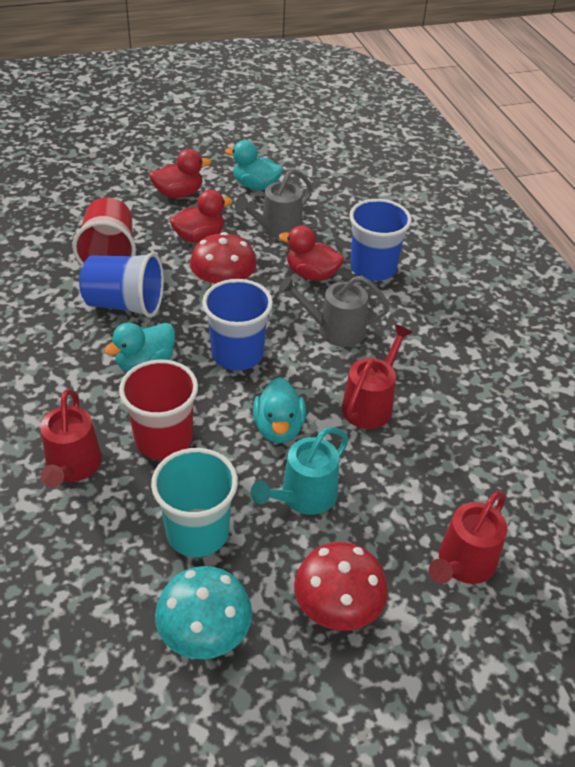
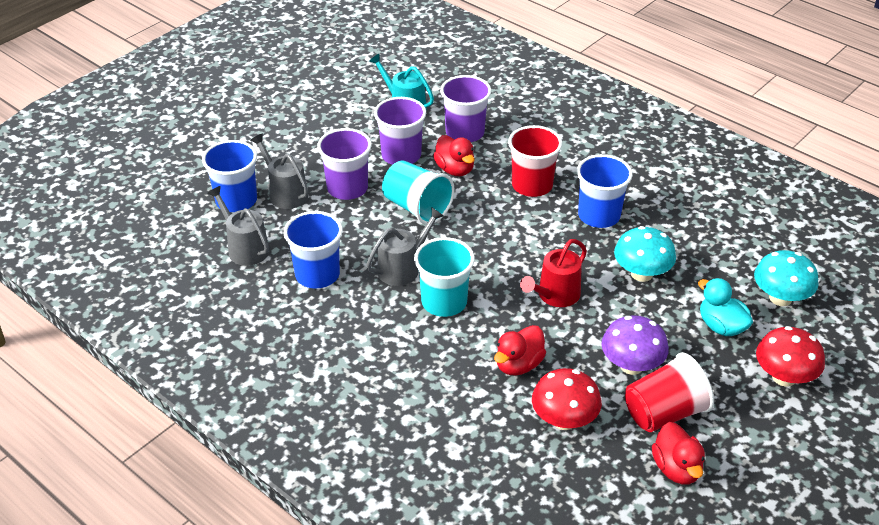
grey watering can: 2 -> 3
purple cup: 0 -> 3
purple mushroom: 0 -> 1
red watering can: 3 -> 1
turquoise cup: 1 -> 2
turquoise duck: 3 -> 1
turquoise mushroom: 1 -> 2

